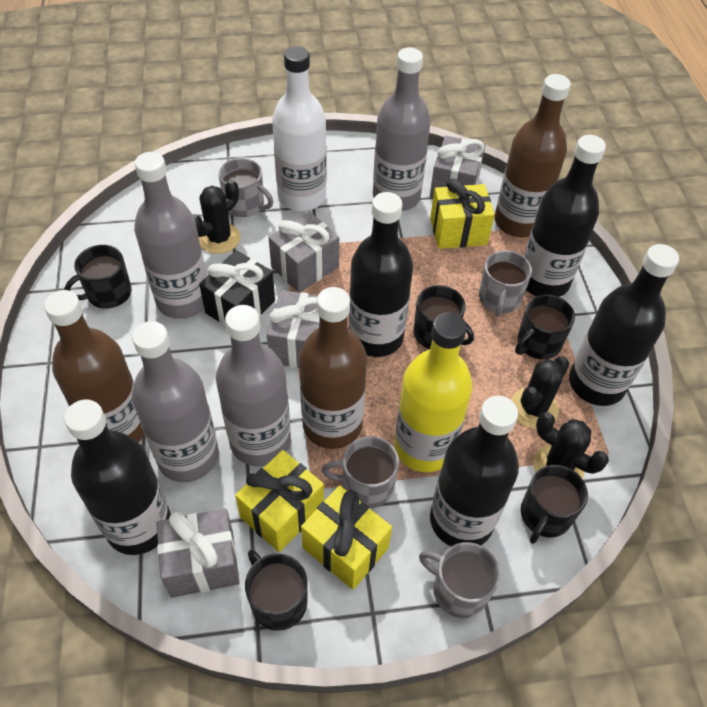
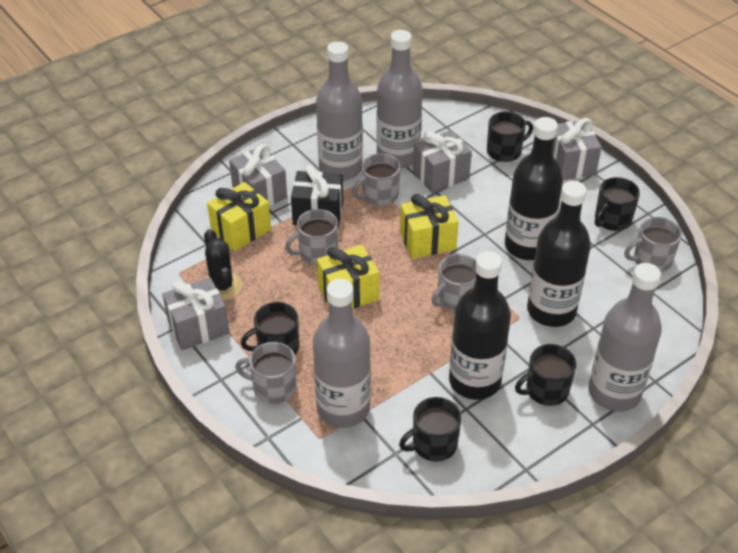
black bottle: 5 -> 3
black cactus: 3 -> 1
brown bottle: 3 -> 0
grey mug: 4 -> 5
white bottle: 1 -> 0
yellow bottle: 1 -> 0

